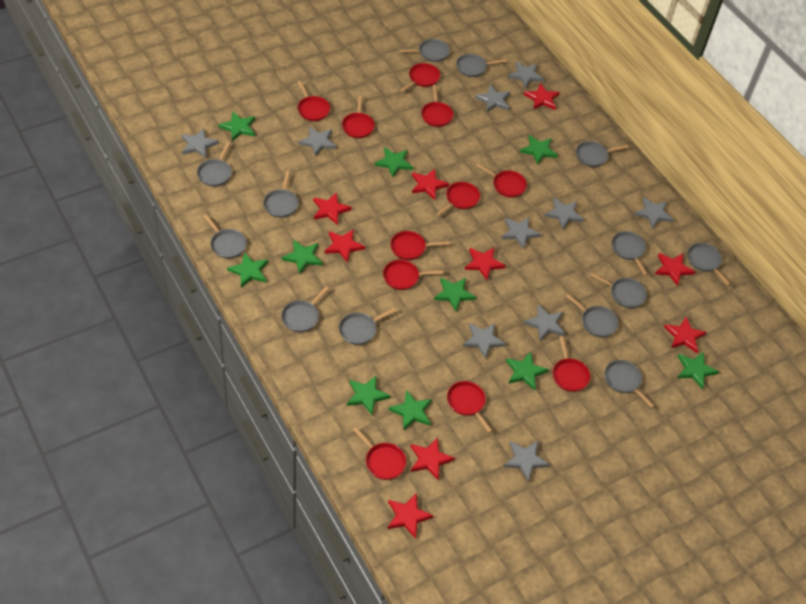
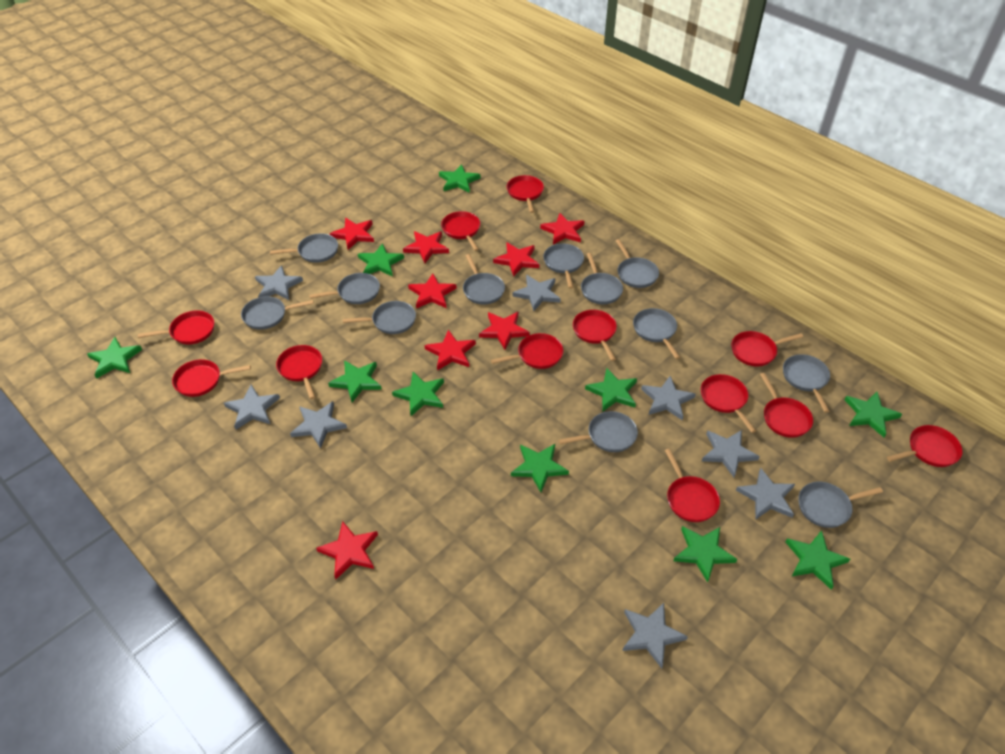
grey pan: 13 -> 12
grey star: 10 -> 8
red pan: 11 -> 12
red star: 9 -> 8

